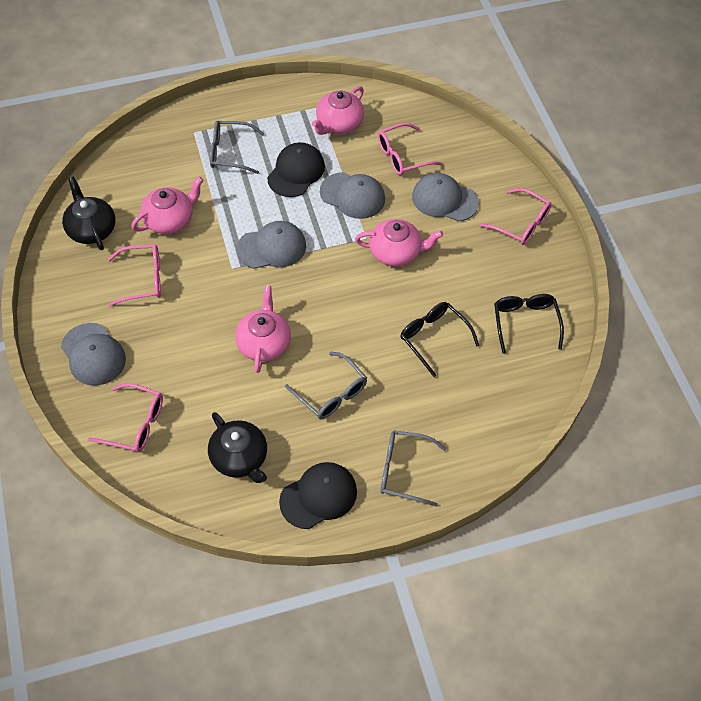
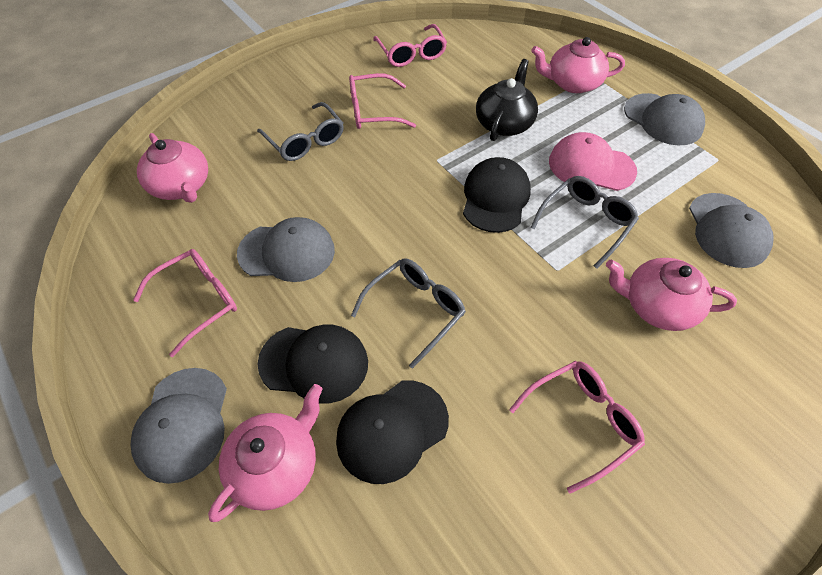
black cap: 2 -> 3
black glasses: 2 -> 0
black teapot: 2 -> 1
pink cap: 0 -> 1

